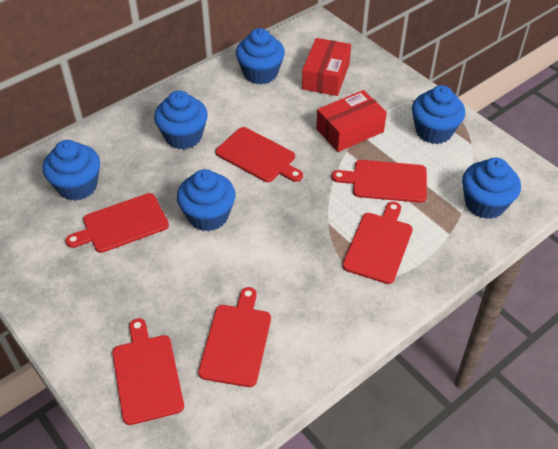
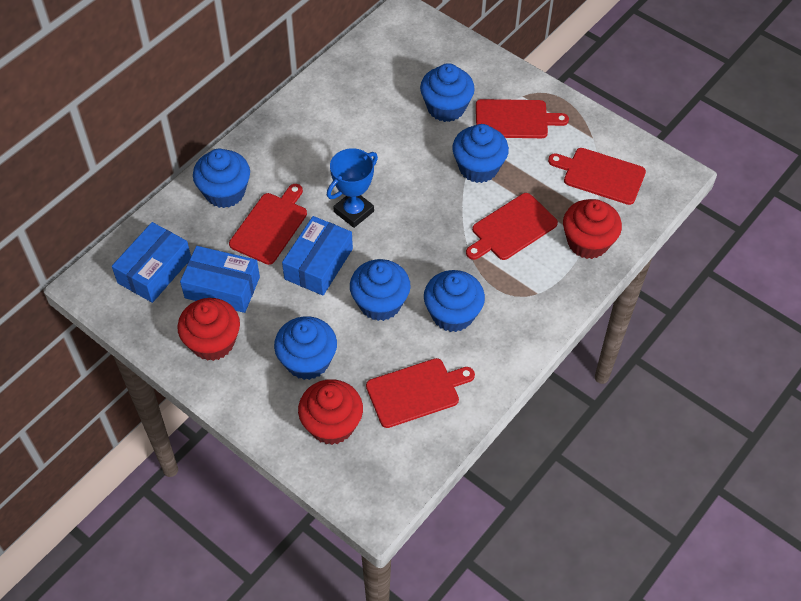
blue box: 0 -> 3
blue trophy: 0 -> 1
red box: 2 -> 0
red cupcake: 0 -> 3
red cutting board: 6 -> 5

